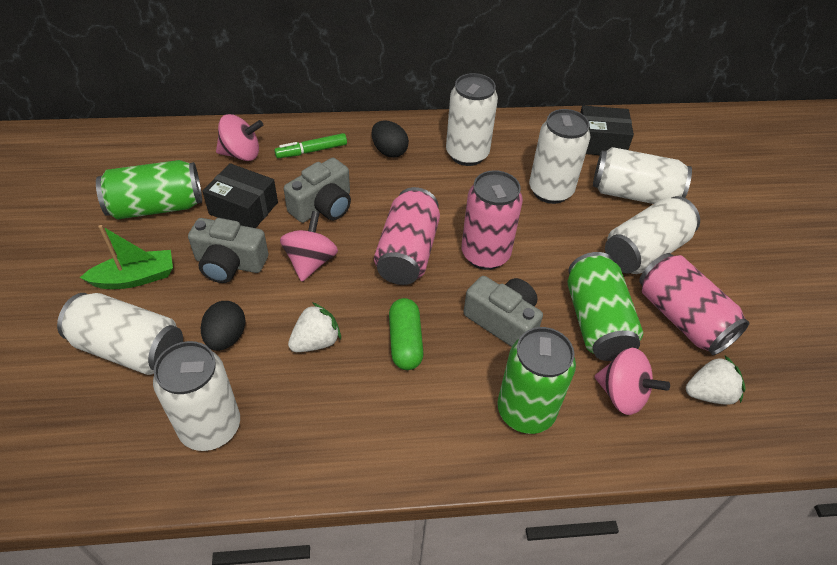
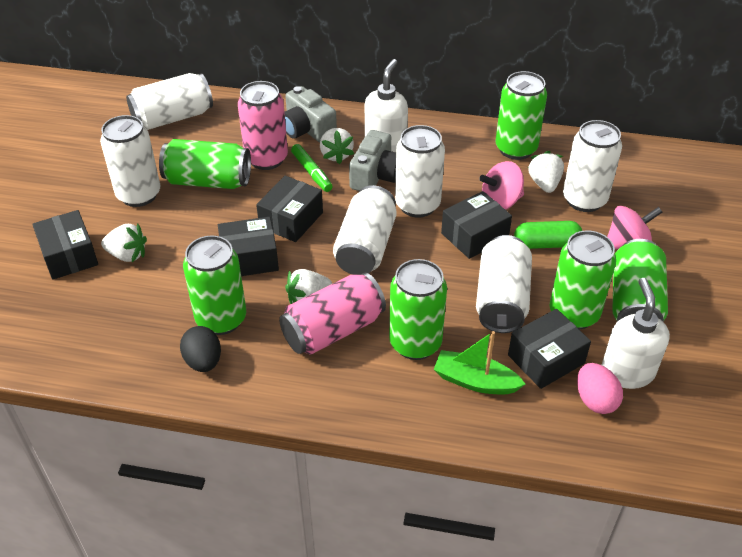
black box: 2 -> 5
black egg: 2 -> 1
green can: 3 -> 6
grey camera: 3 -> 2
pink can: 3 -> 2
pink egg: 0 -> 1
pink spinning top: 3 -> 2
white soap dispenser: 0 -> 2
white strawberry: 2 -> 4

